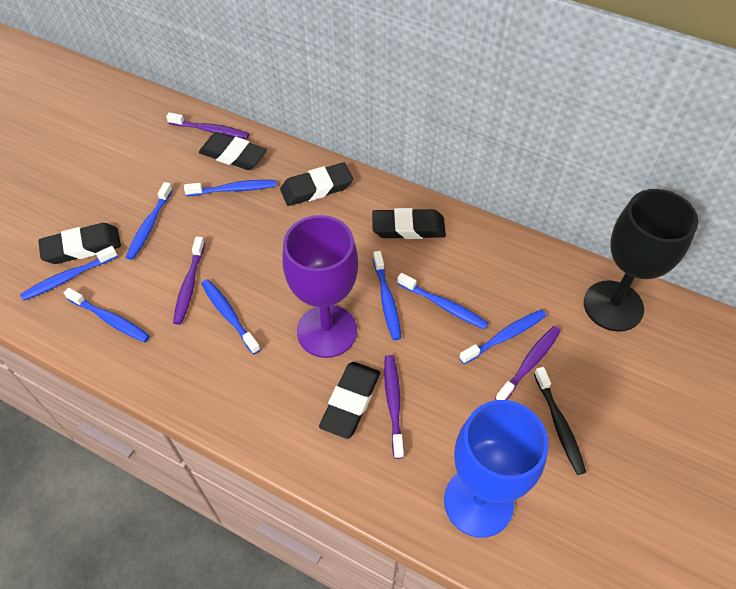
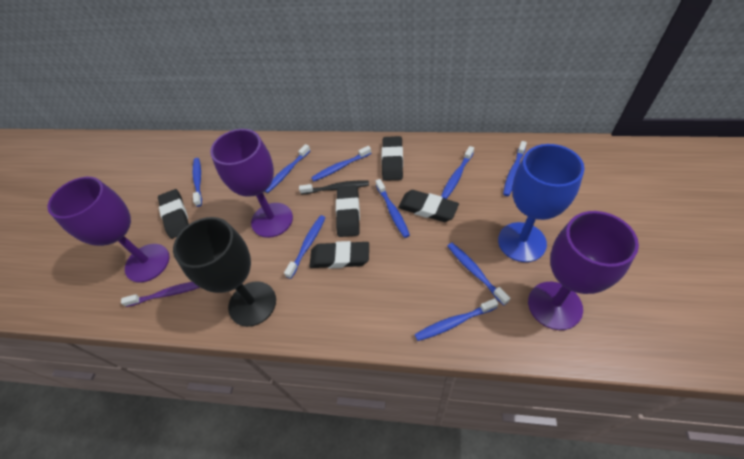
blue toothbrush: 8 -> 9
purple goblet: 1 -> 3
purple toothbrush: 4 -> 1

